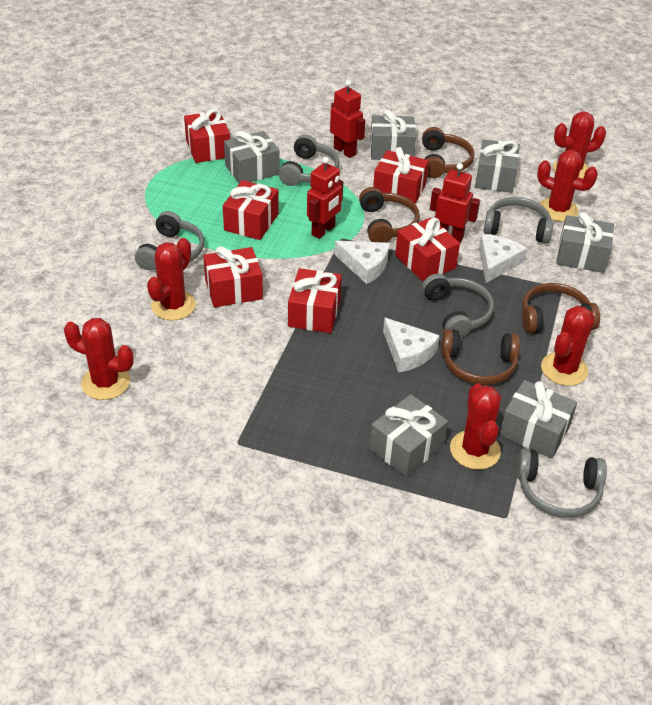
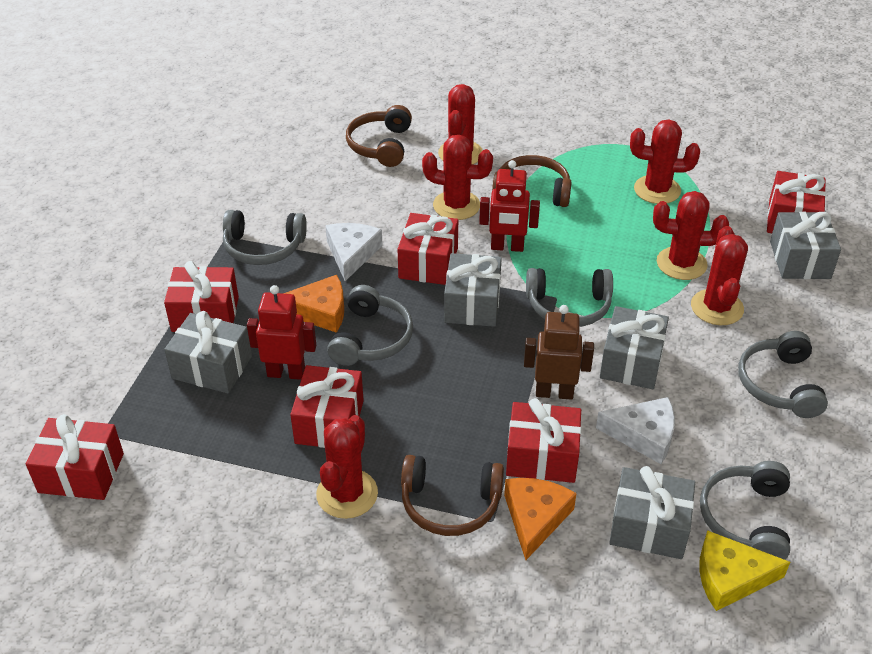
brown headphones: 4 -> 3
brown robot: 0 -> 1
grey gift: 6 -> 5
orange cheese: 0 -> 2
red robot: 3 -> 2
white cheese: 3 -> 2
yellow cheese: 0 -> 1

